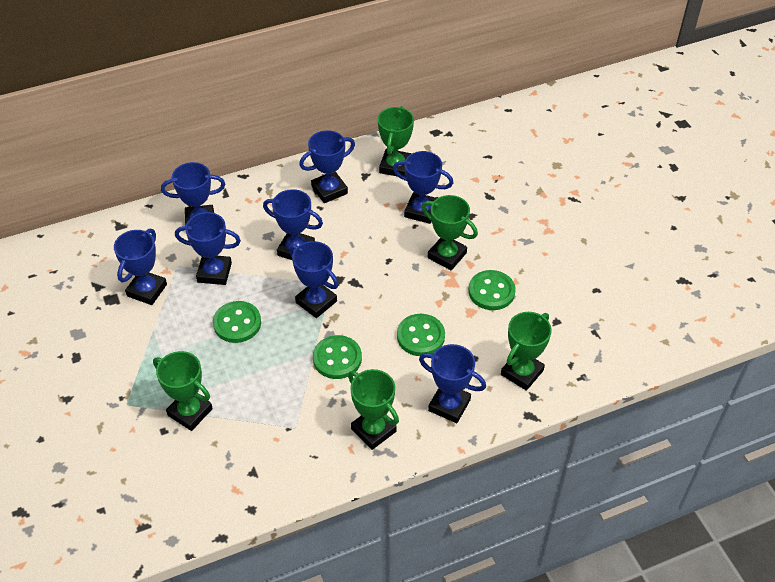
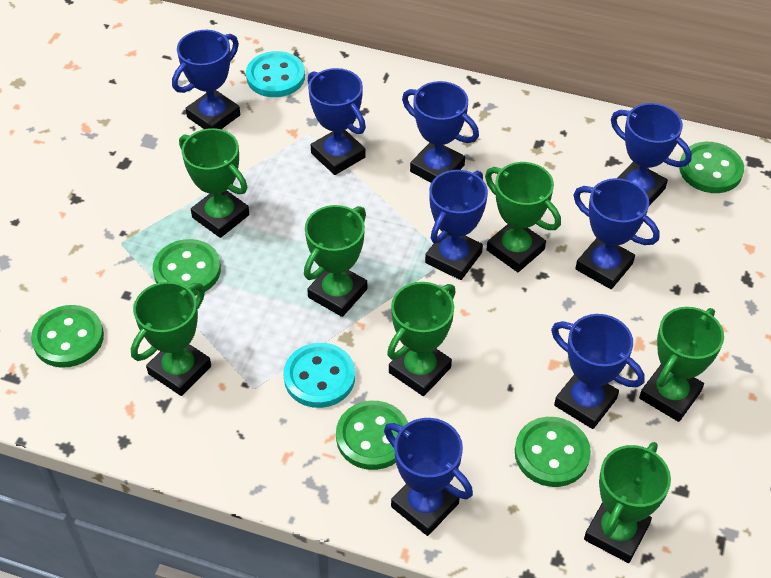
green button: 4 -> 5
green trophy: 5 -> 7
turquoise button: 0 -> 2

